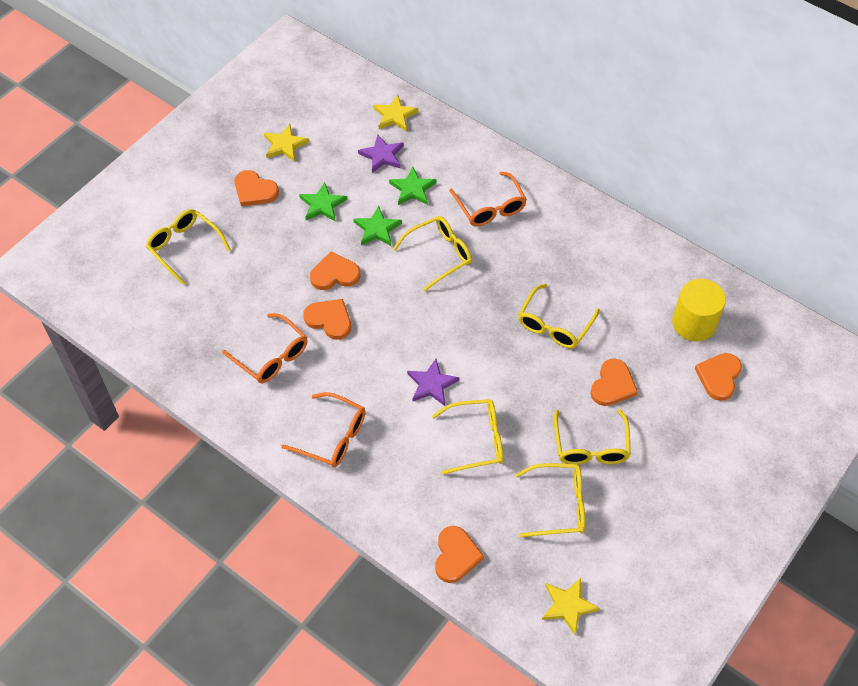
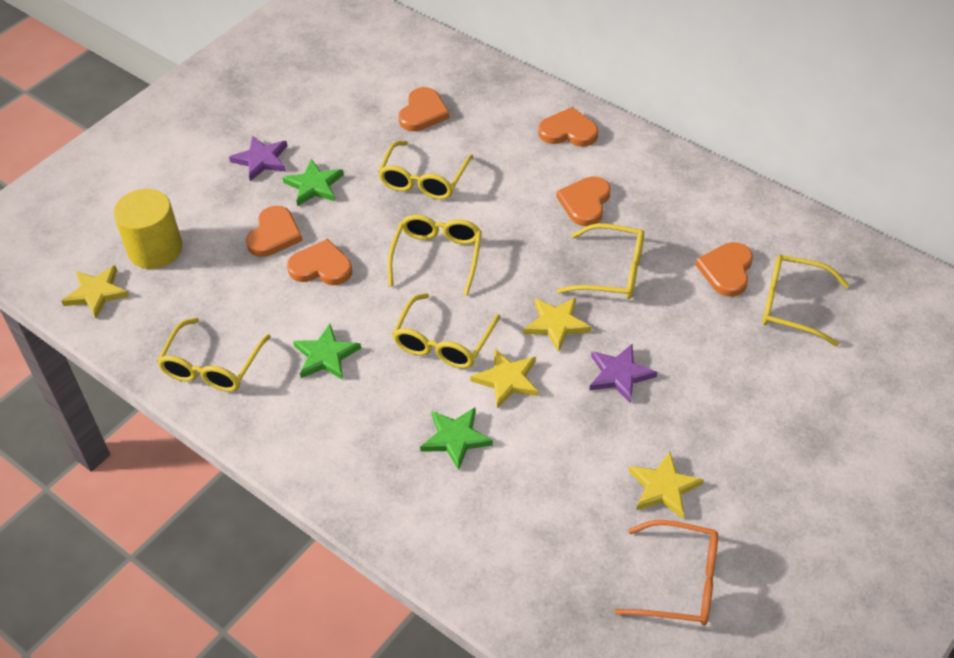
orange glasses: 3 -> 1
yellow star: 3 -> 4

